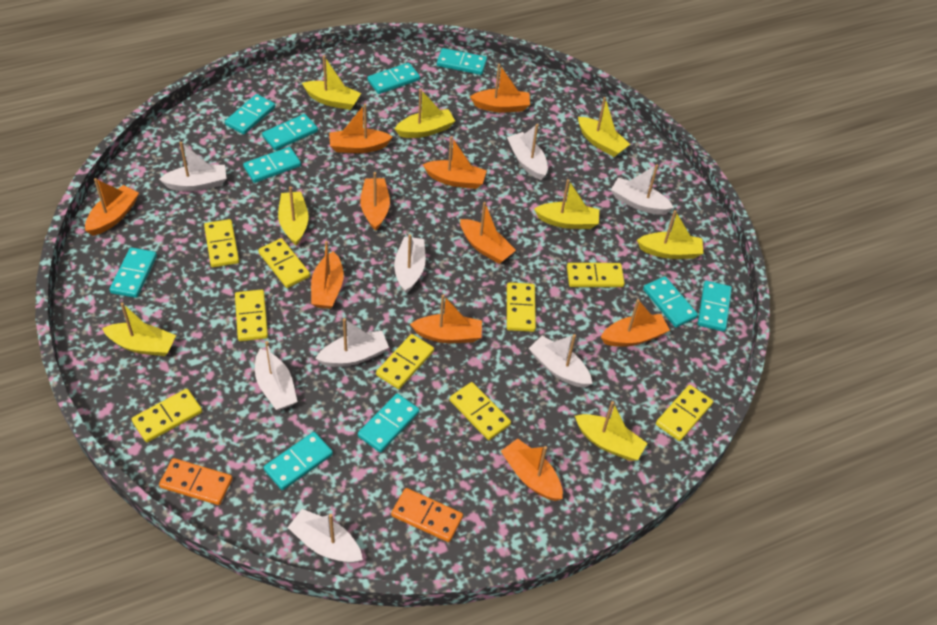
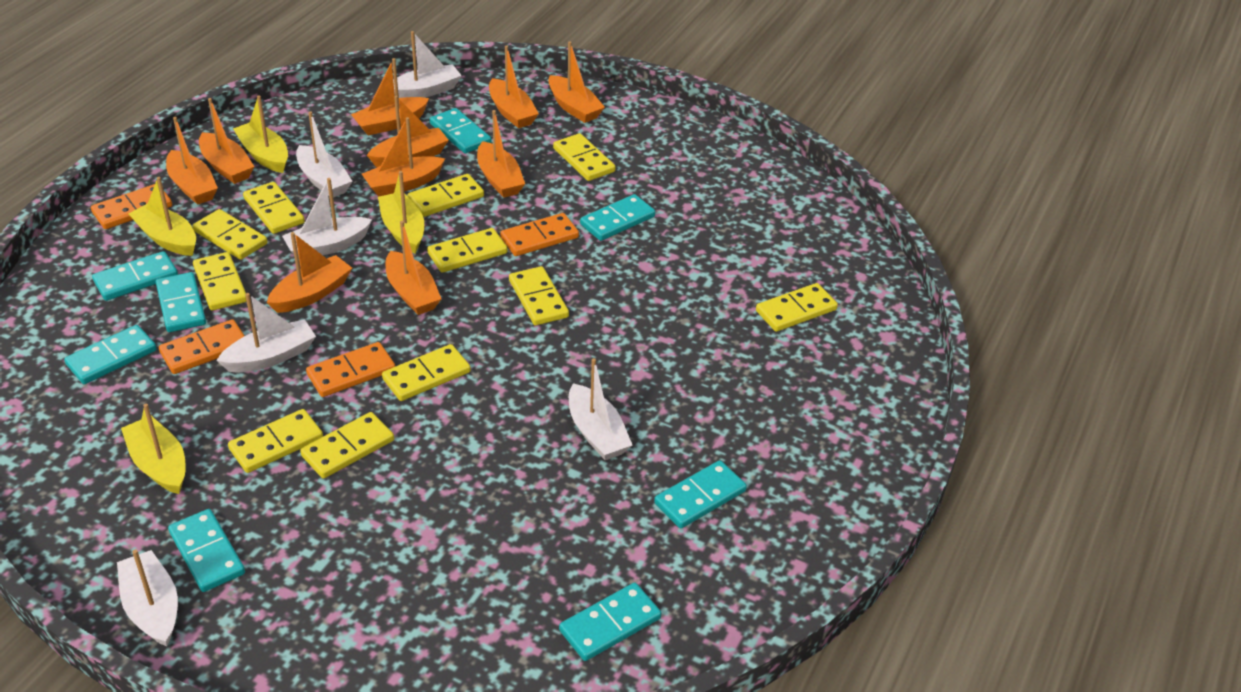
orange domino: 2 -> 4
turquoise domino: 10 -> 8
white boat: 8 -> 6
yellow boat: 8 -> 4
yellow domino: 9 -> 11

